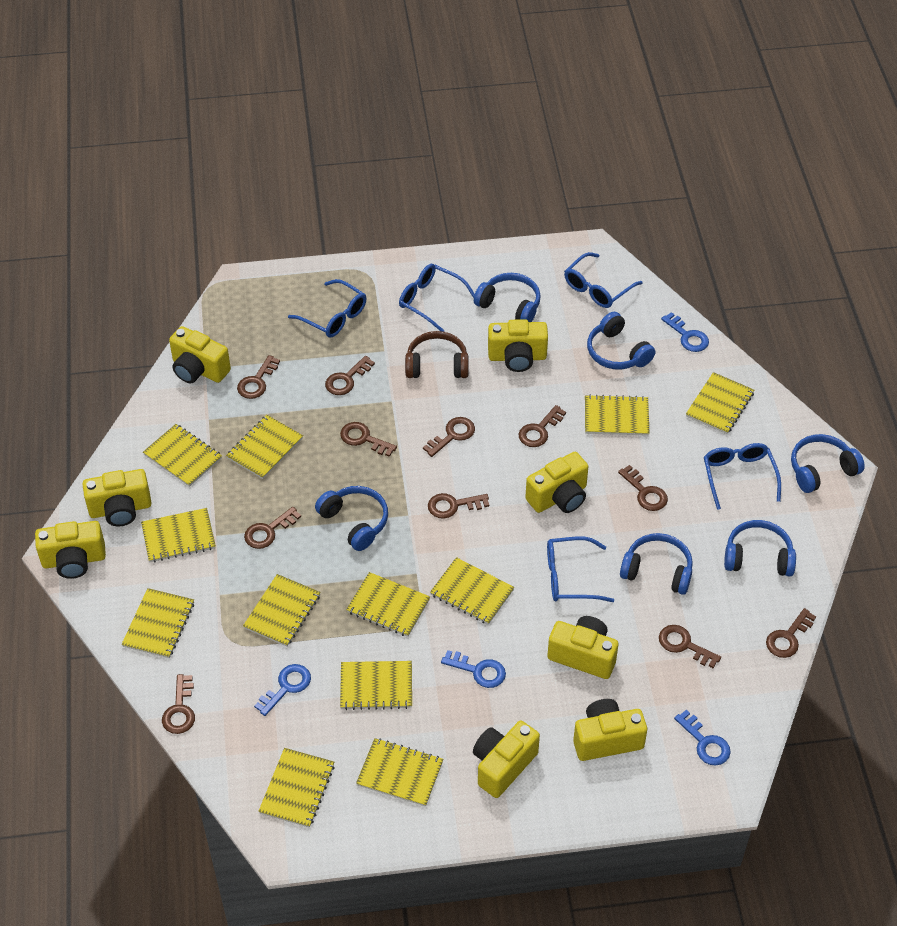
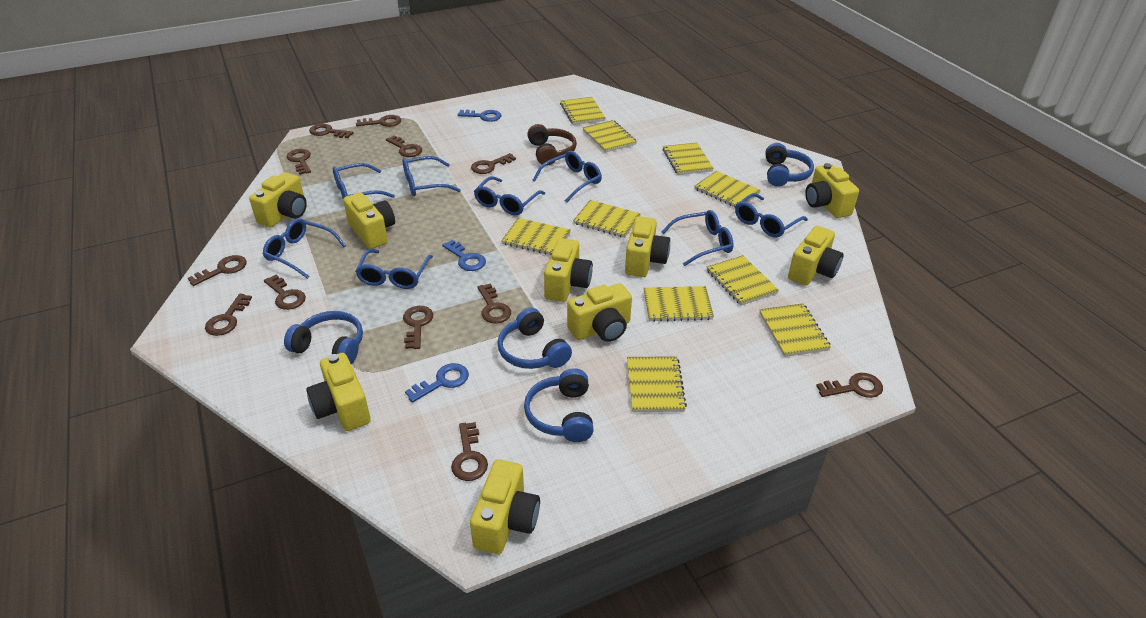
blue glasses: 5 -> 8
blue headphones: 6 -> 4
blue key: 4 -> 3
brown key: 11 -> 12
yellow camera: 8 -> 9
yellow notebook: 12 -> 10

